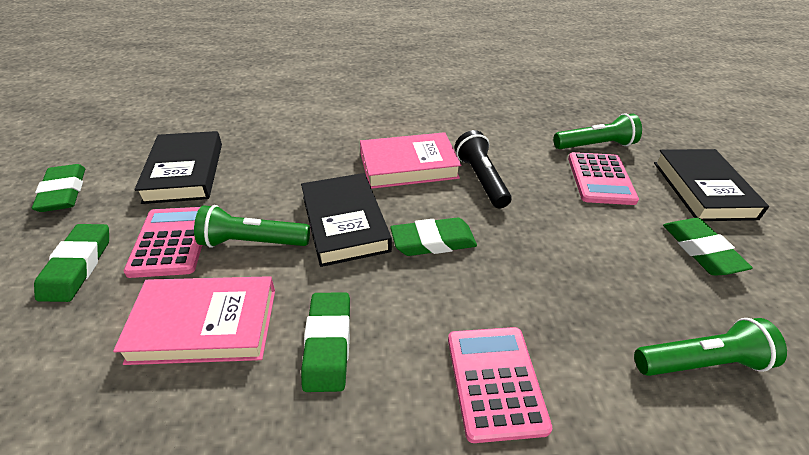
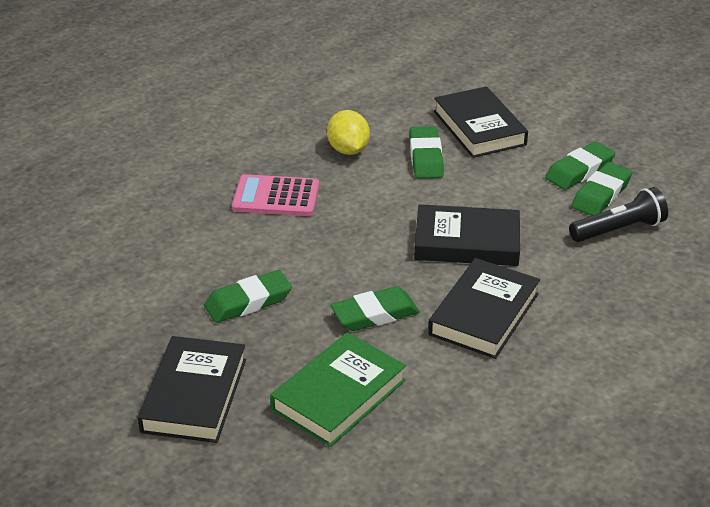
black book: 3 -> 4
green book: 0 -> 1
green flashlight: 3 -> 0
pink book: 2 -> 0
pink calculator: 3 -> 1
yellow lemon: 0 -> 1

